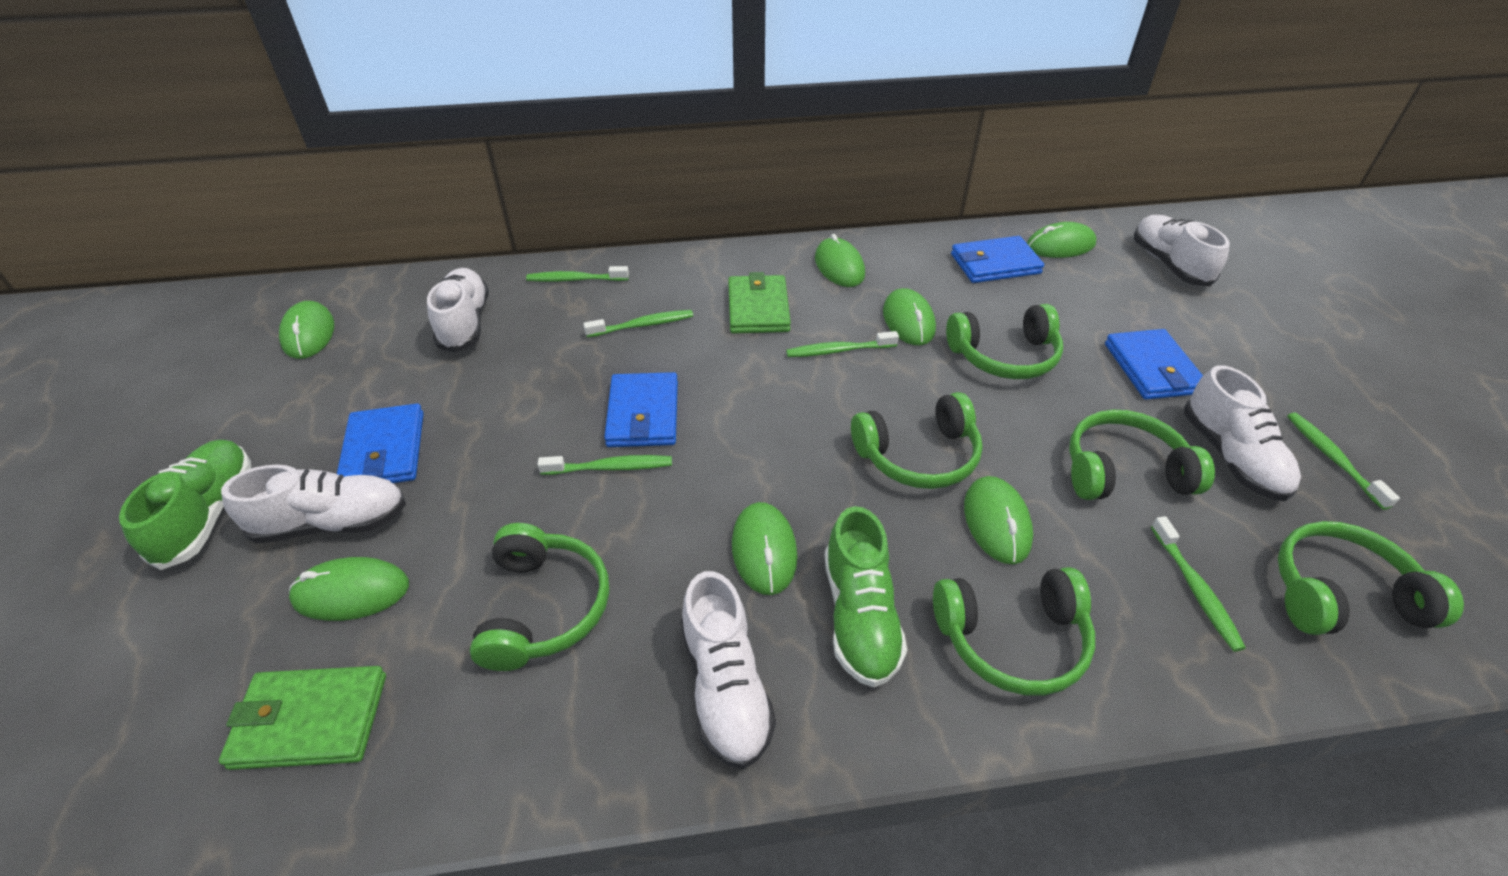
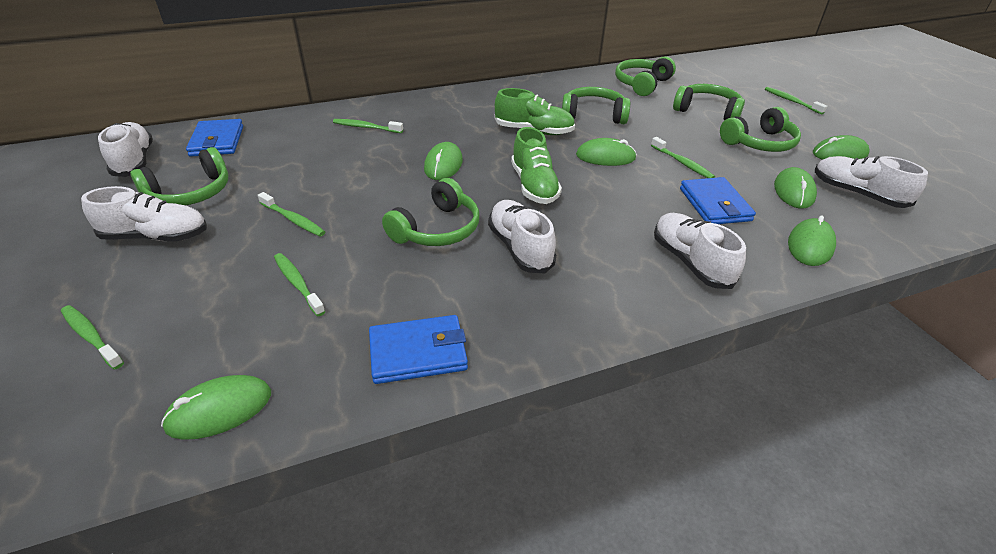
blue wallet: 4 -> 3
green mouse: 7 -> 6
green wallet: 2 -> 0

